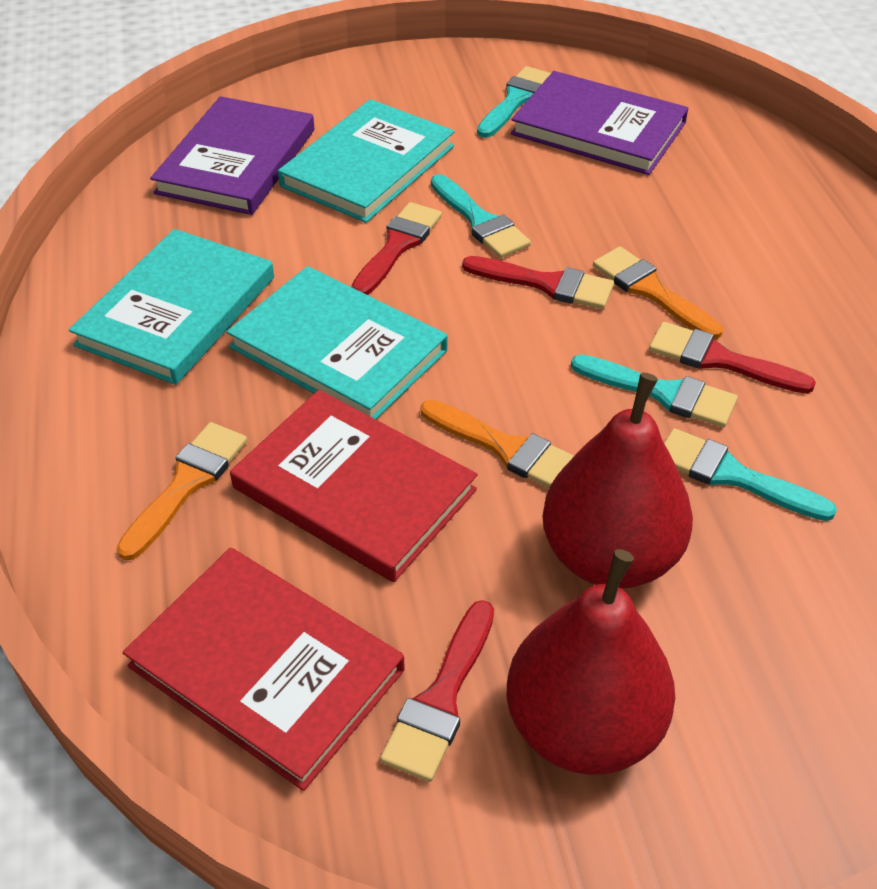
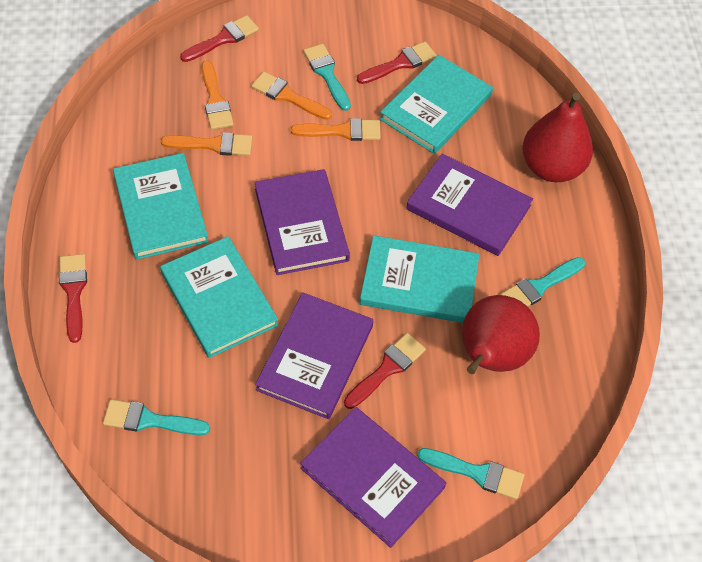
orange brush: 3 -> 4
purple book: 2 -> 4
red book: 2 -> 0
turquoise book: 3 -> 4

